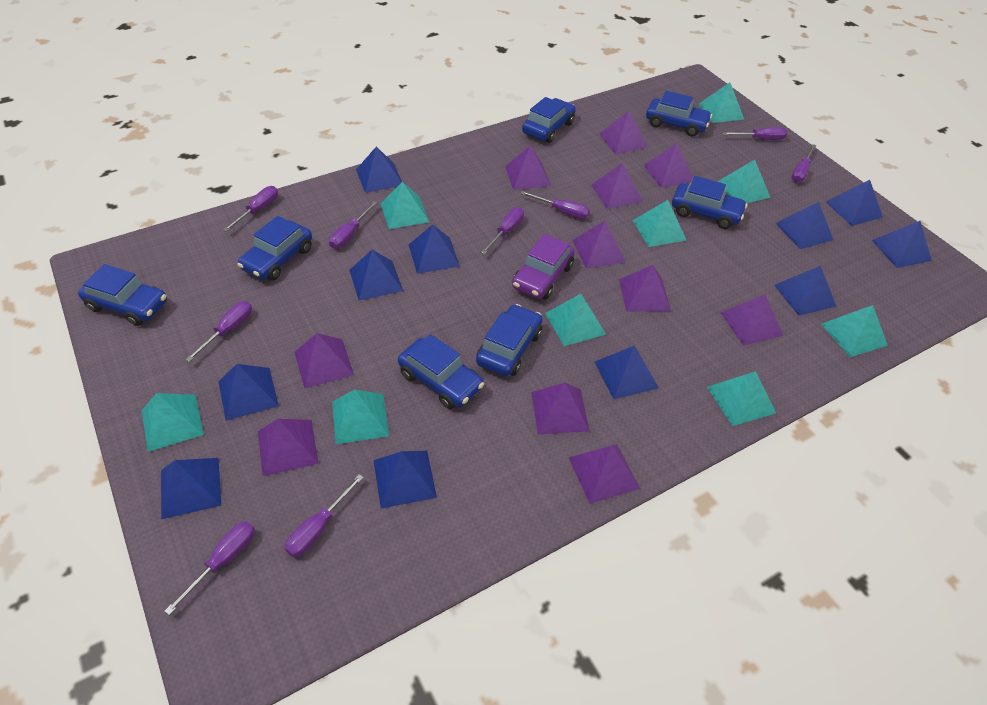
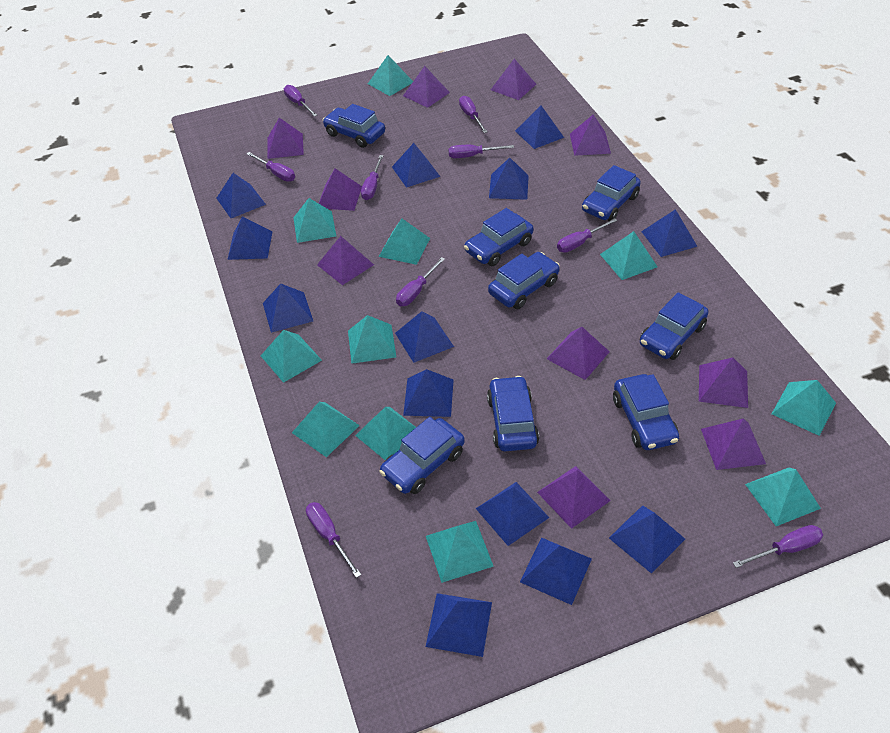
blue car: 7 -> 8
blue pyramid: 11 -> 13
purple car: 1 -> 0
purple pyramid: 11 -> 10
turquoise pyramid: 9 -> 11

